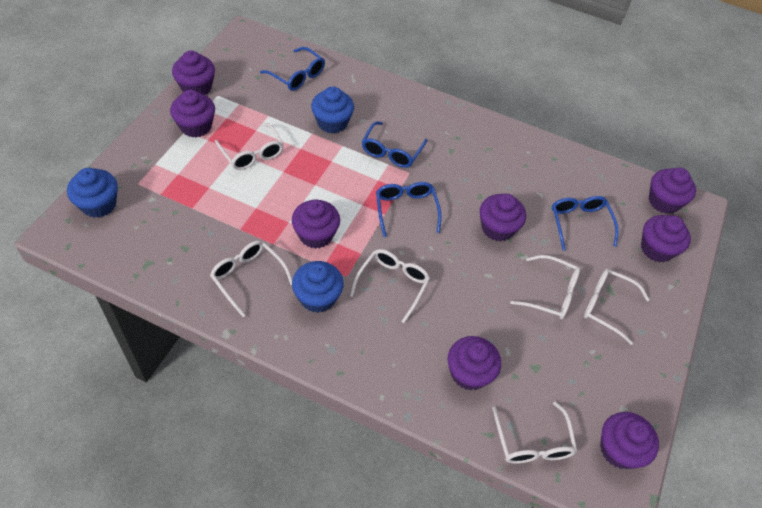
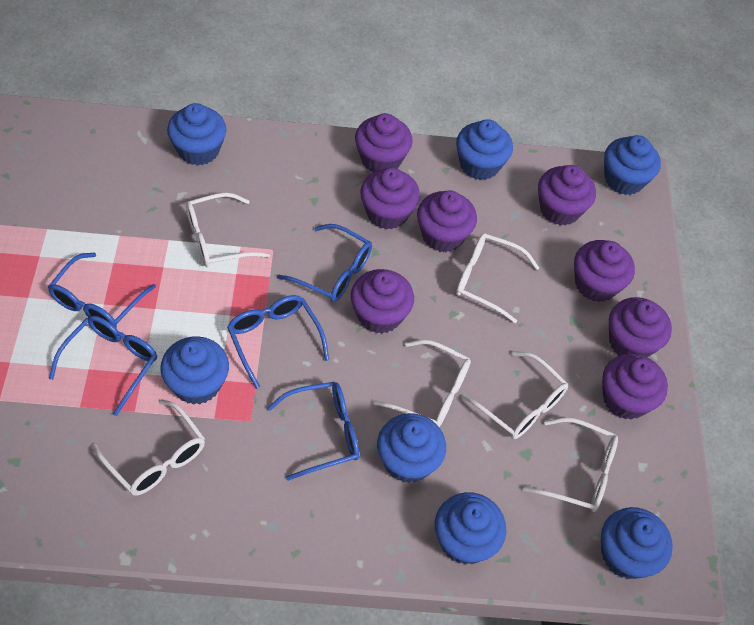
blue cupcake: 3 -> 7
blue glasses: 4 -> 5

